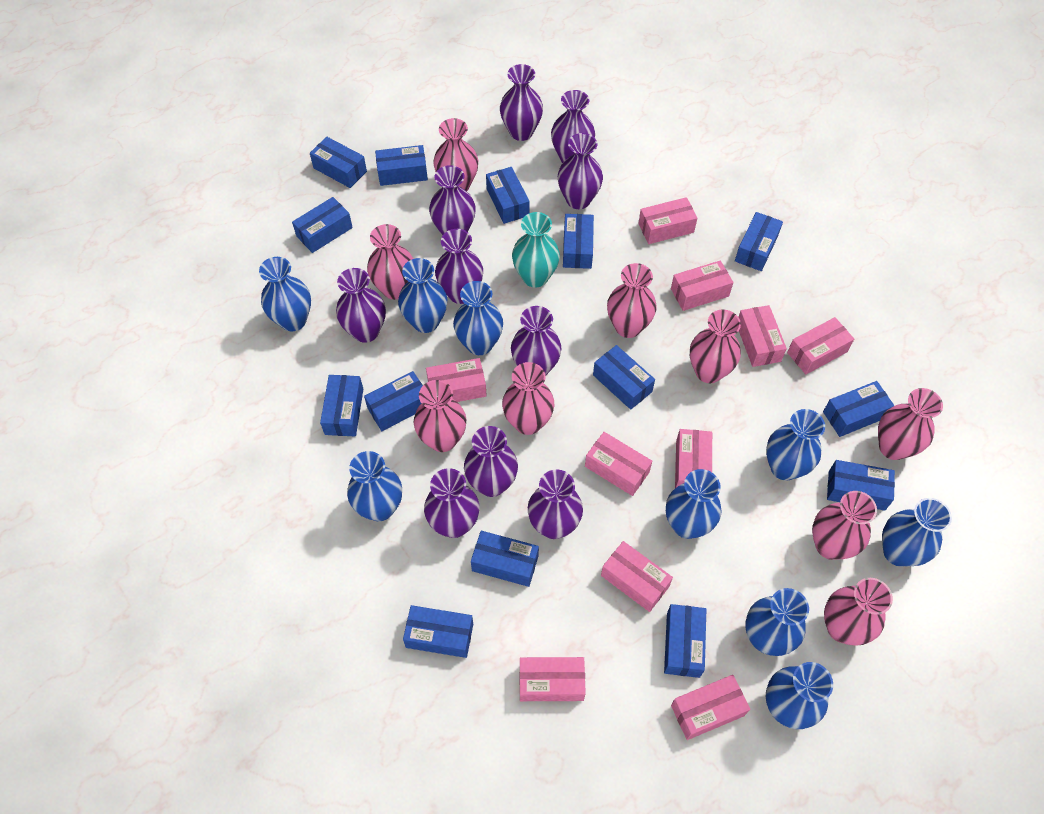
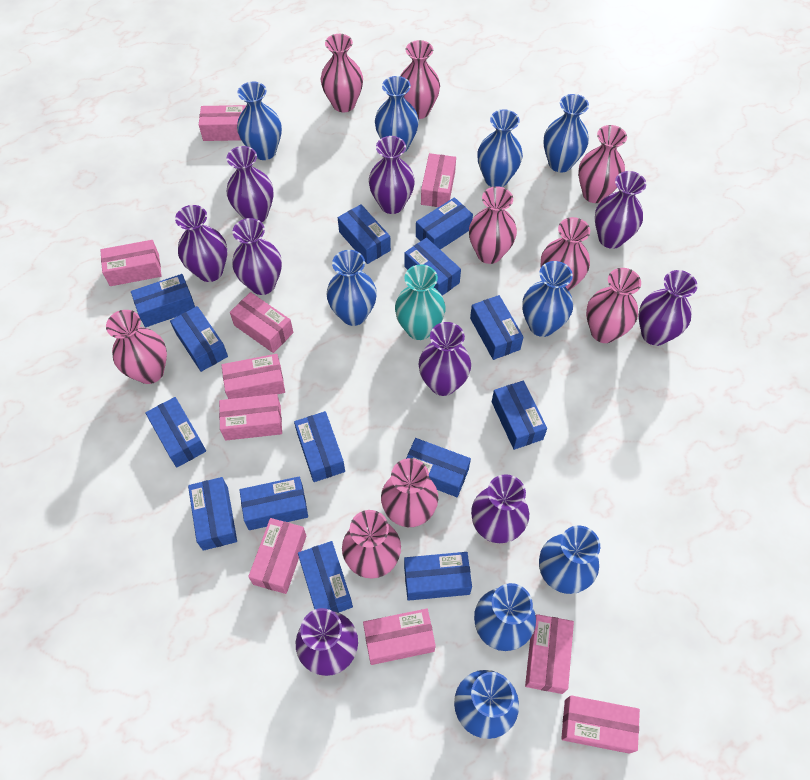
purple vase: 10 -> 9

